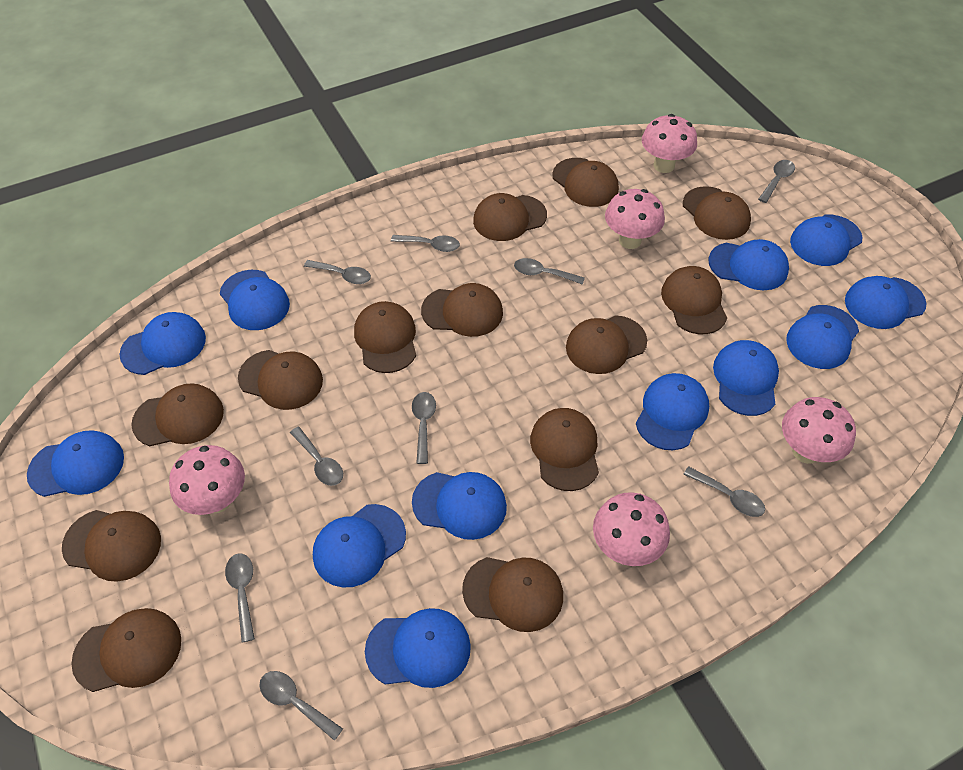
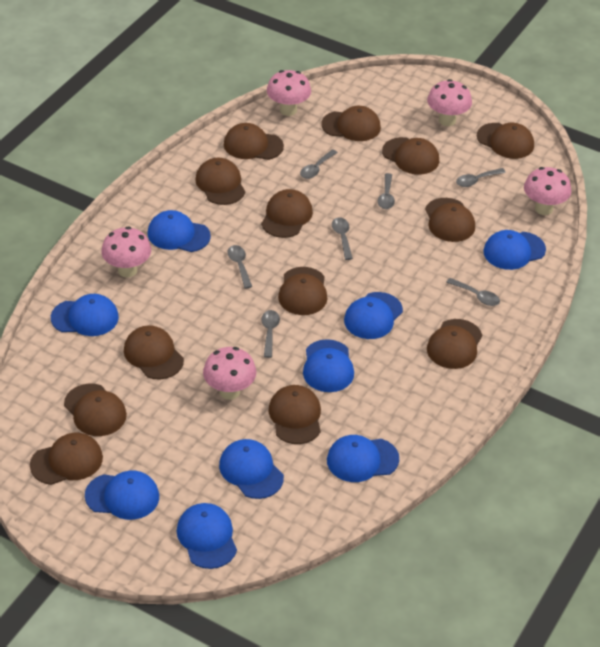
blue cap: 12 -> 9
grey spoon: 9 -> 7

